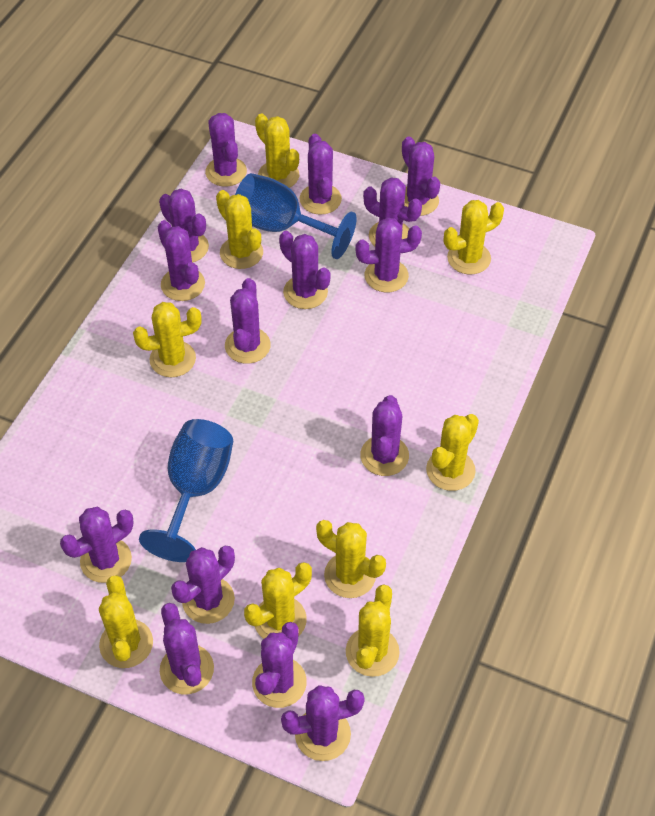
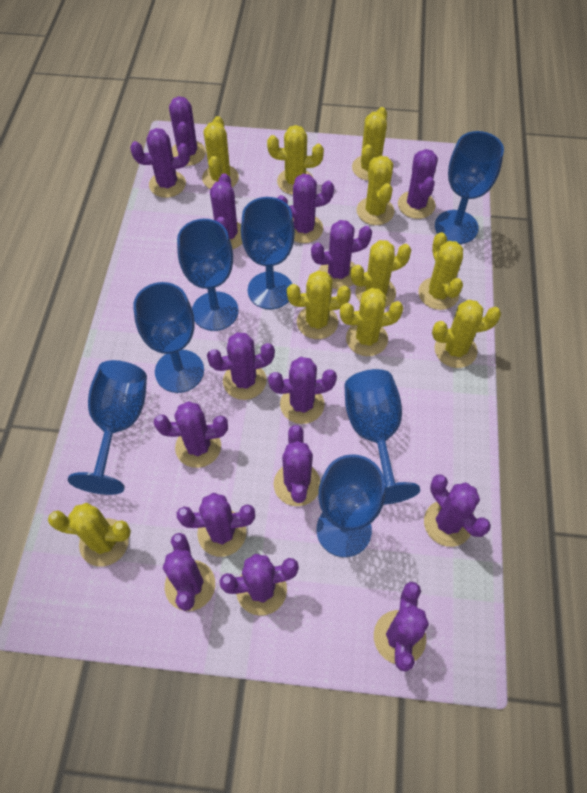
blue goblet: 2 -> 7
yellow cactus: 9 -> 10

